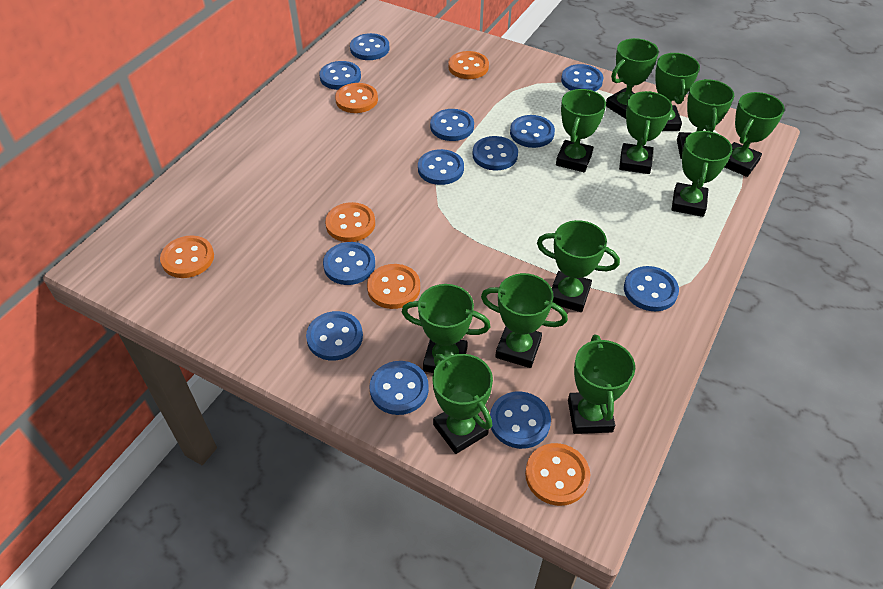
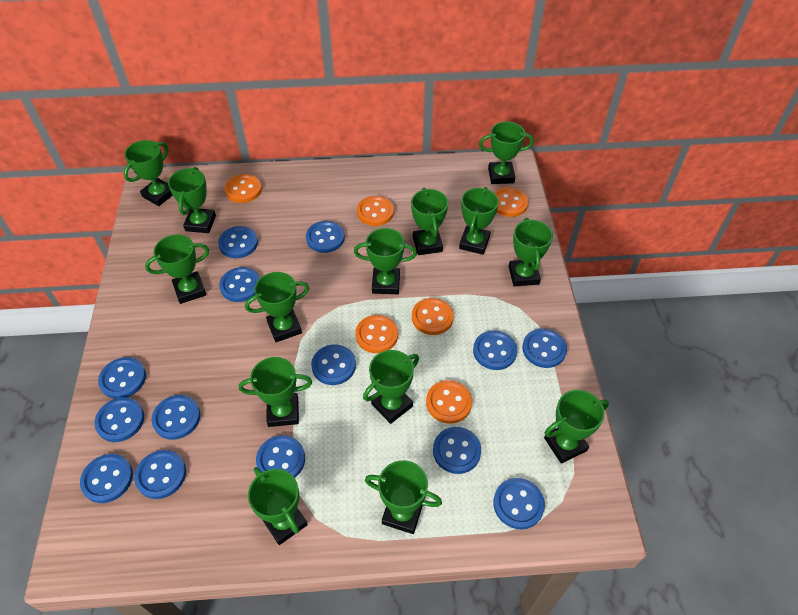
blue button: 12 -> 14
green trophy: 12 -> 14

